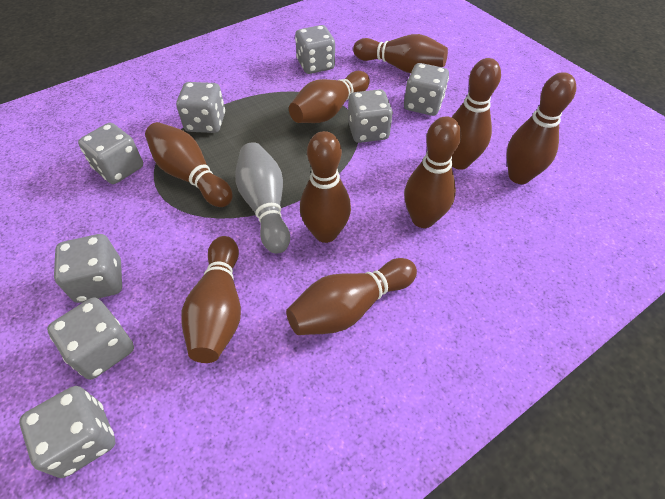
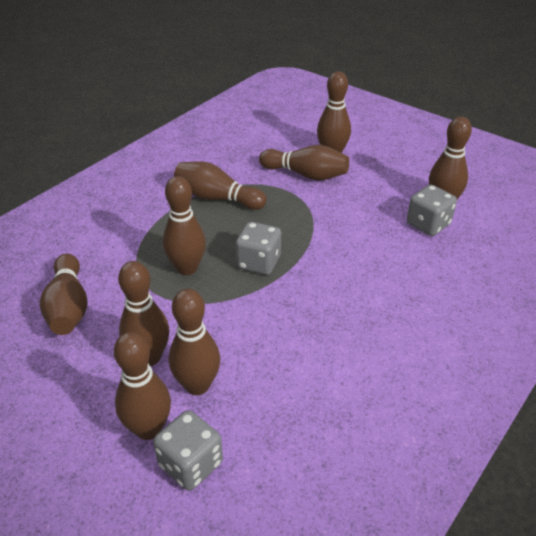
grey bowling pin: 1 -> 0
grey dice: 8 -> 3

